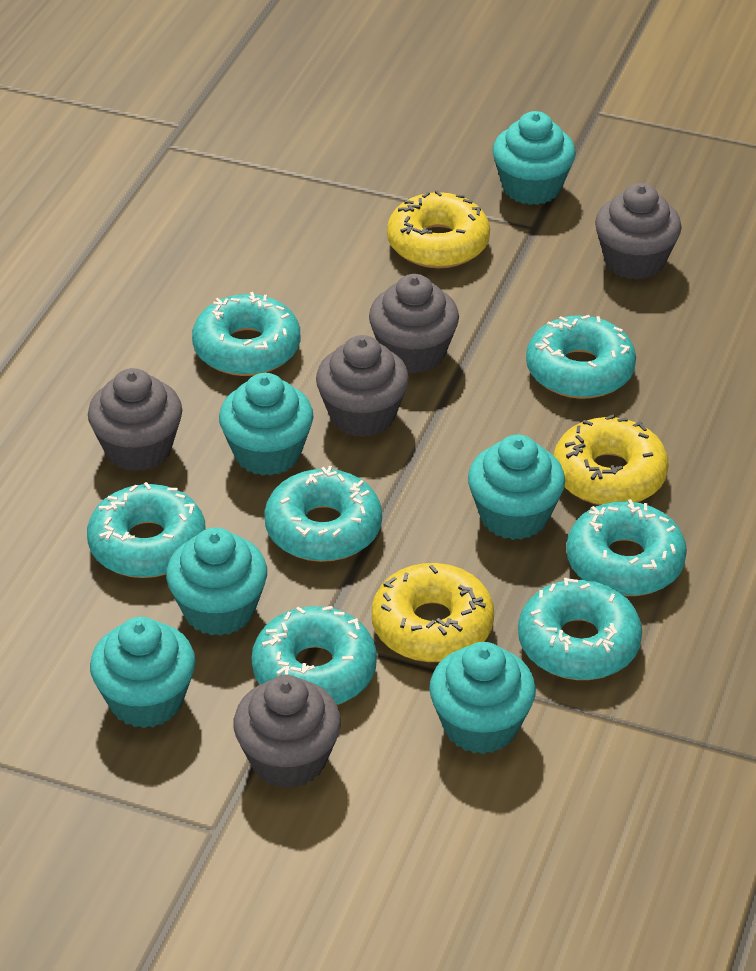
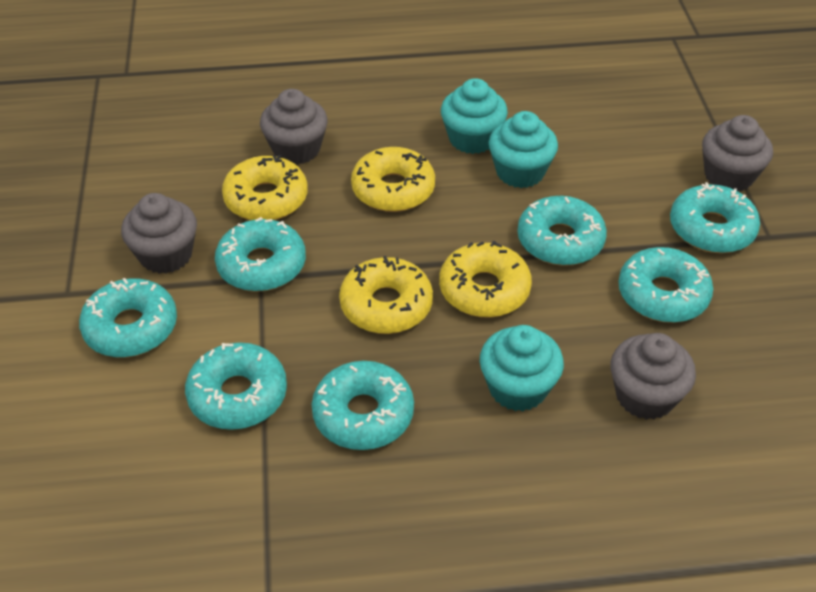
grey cupcake: 5 -> 4
turquoise cupcake: 6 -> 3
yellow donut: 3 -> 4

